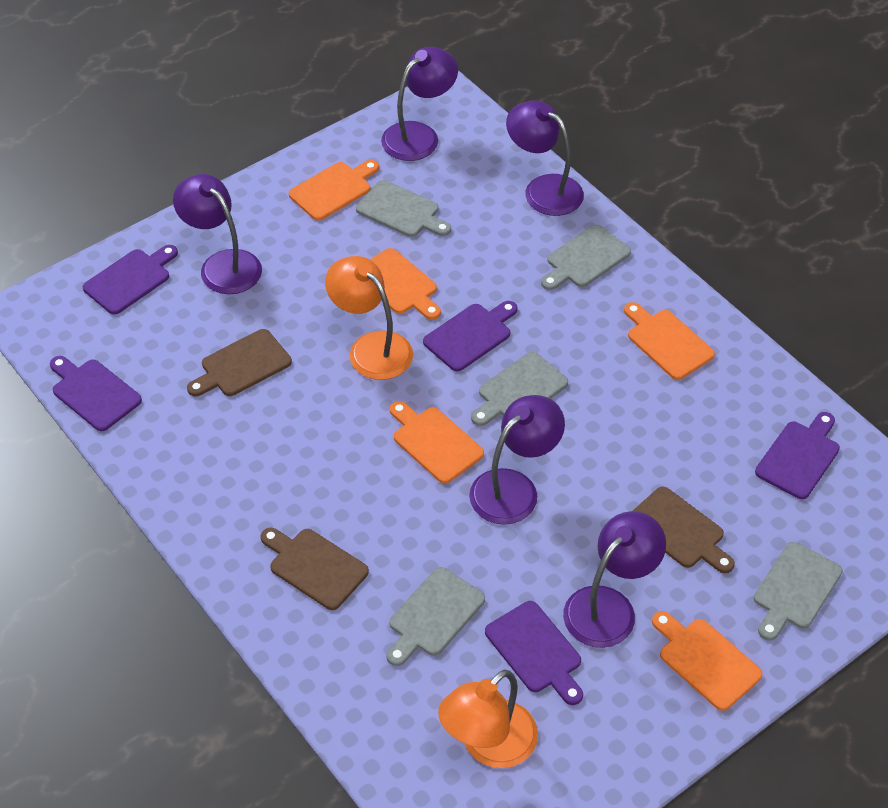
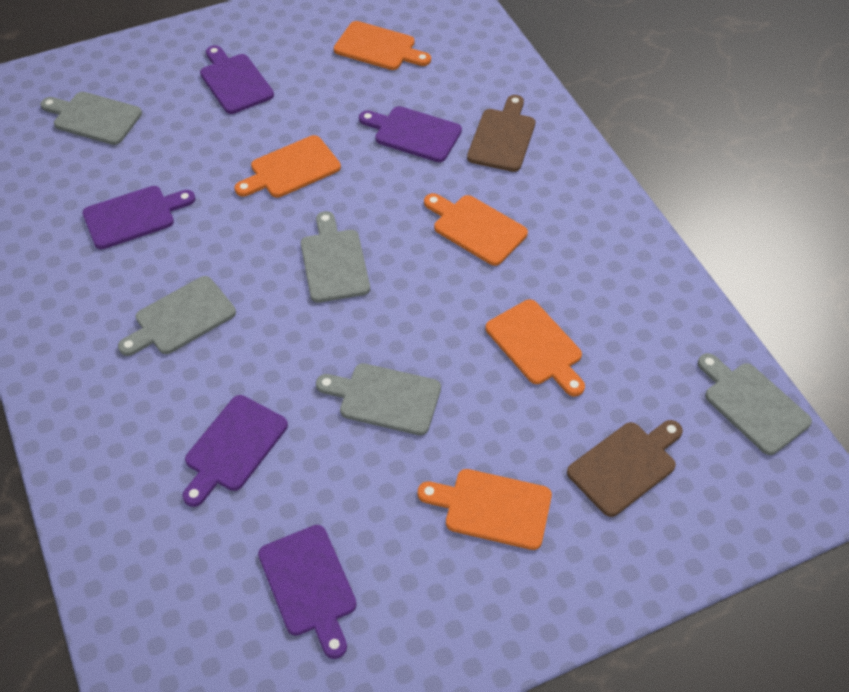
brown cutting board: 3 -> 2
orange lamp: 2 -> 0
purple lamp: 5 -> 0

